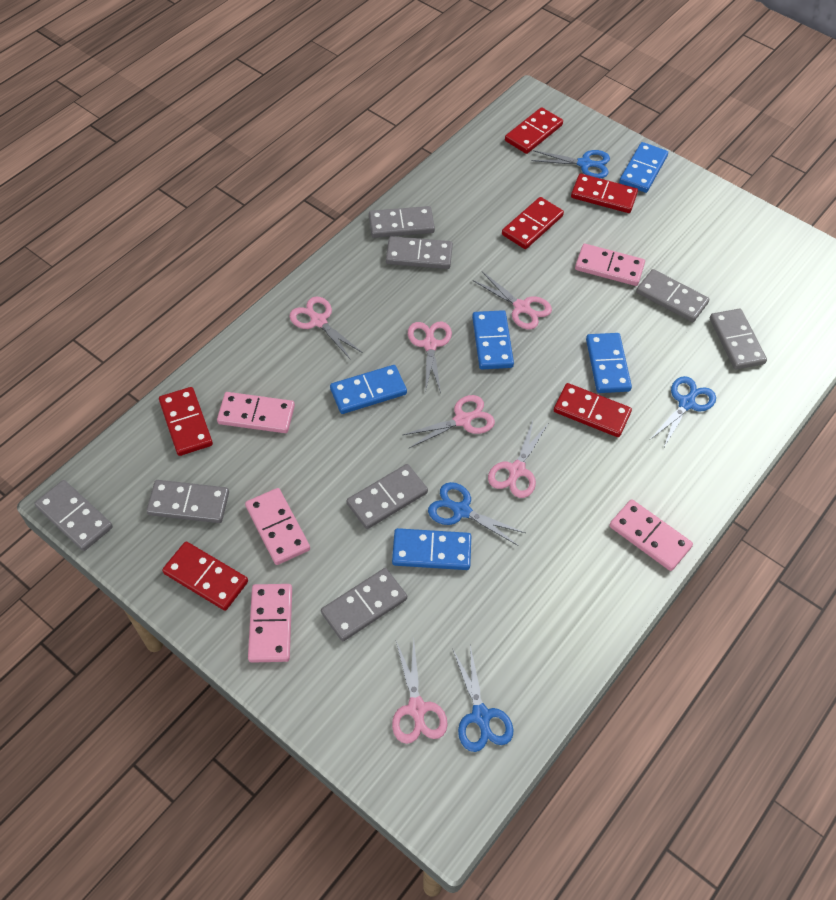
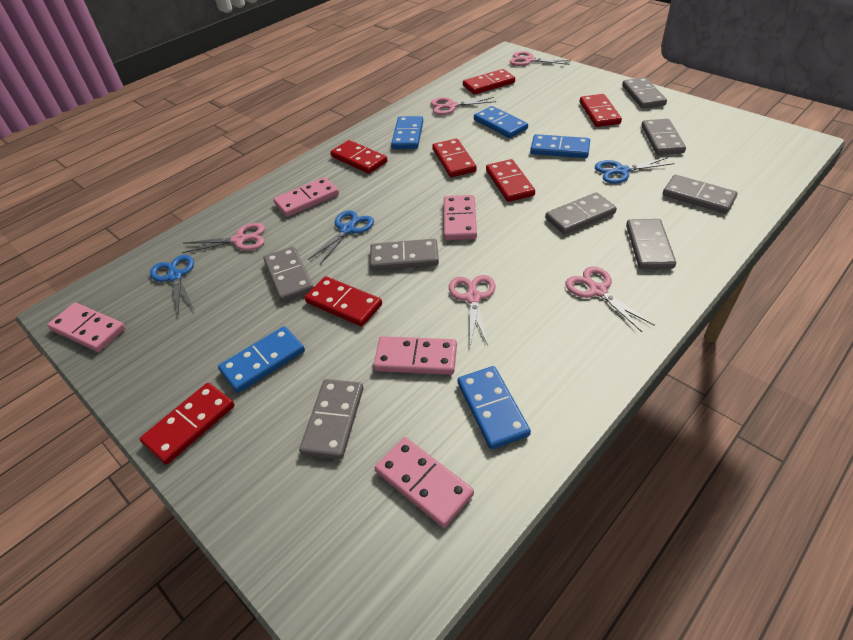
blue scissors: 4 -> 3
pink scissors: 6 -> 5
red domino: 6 -> 7

